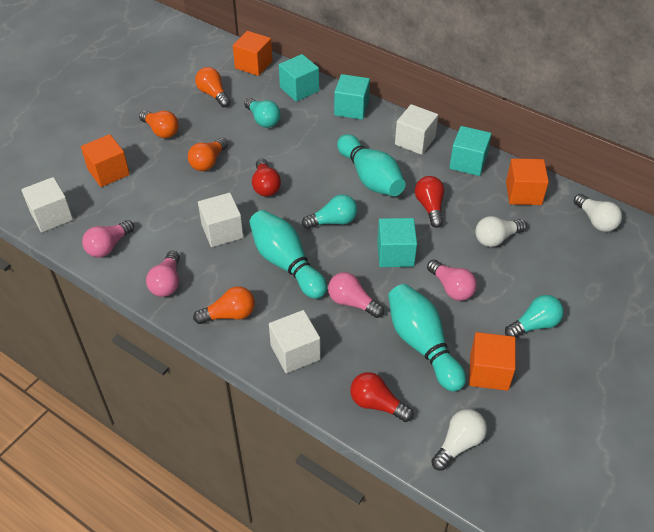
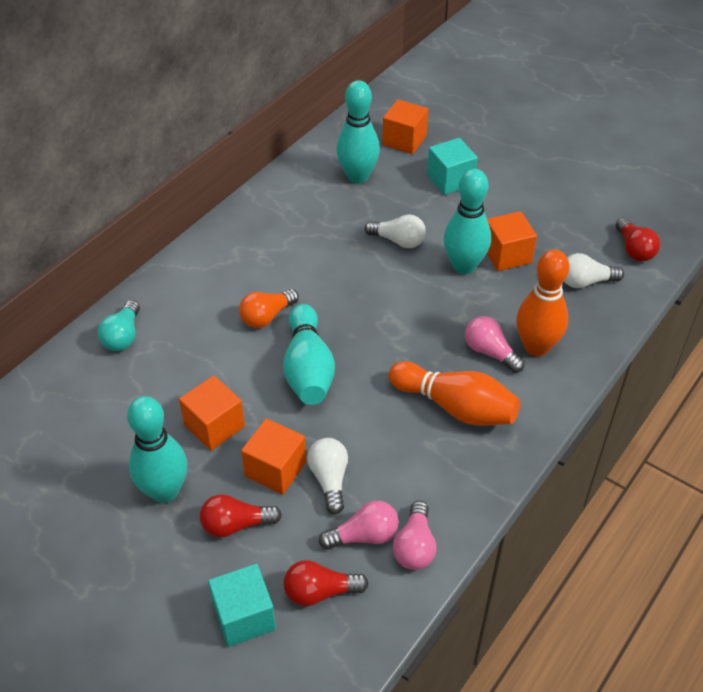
orange bowling pin: 0 -> 2
orange light bulb: 4 -> 1
pink light bulb: 4 -> 3
turquoise bowling pin: 3 -> 4
turquoise cube: 4 -> 2
turquoise light bulb: 3 -> 1
white cube: 4 -> 0

